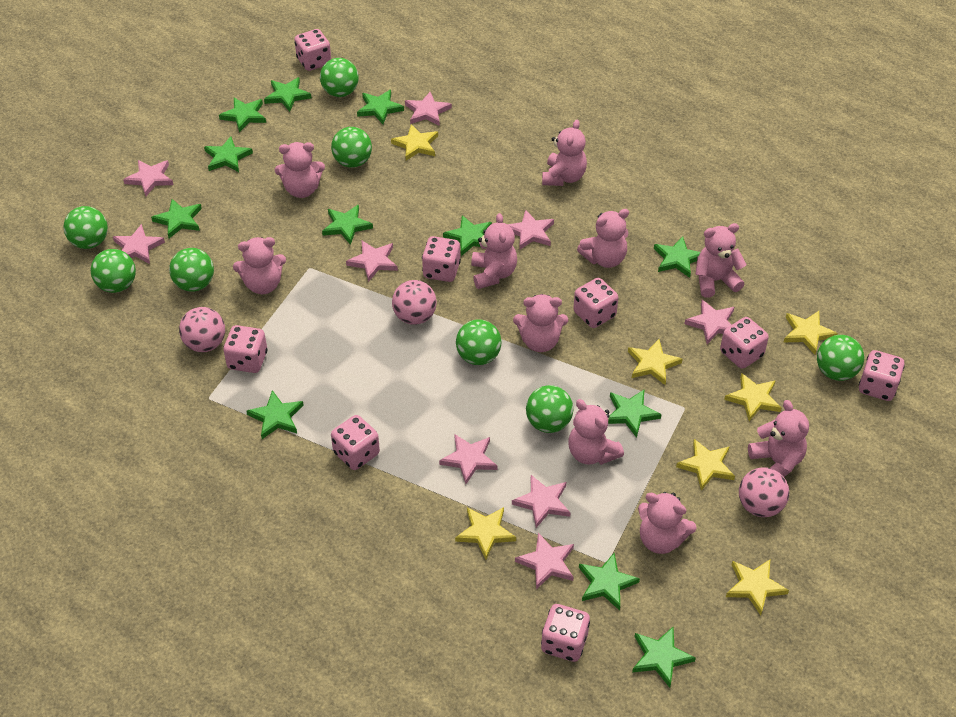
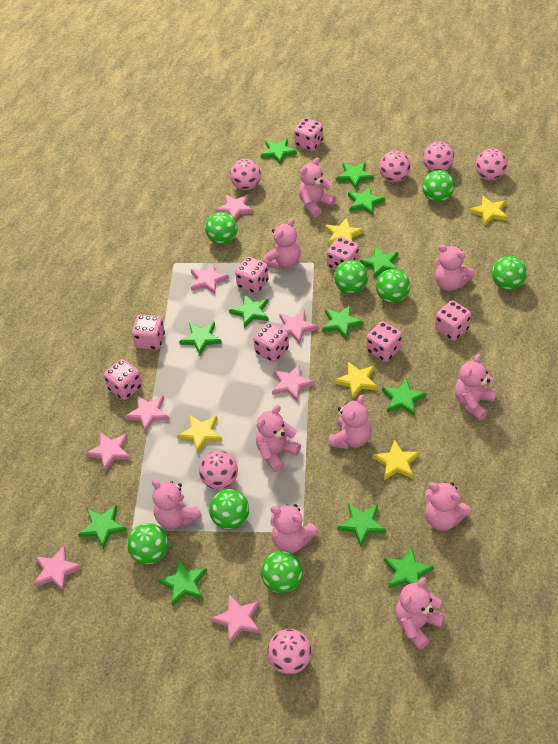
pink ball: 3 -> 6
pink star: 9 -> 8
yellow star: 7 -> 5

